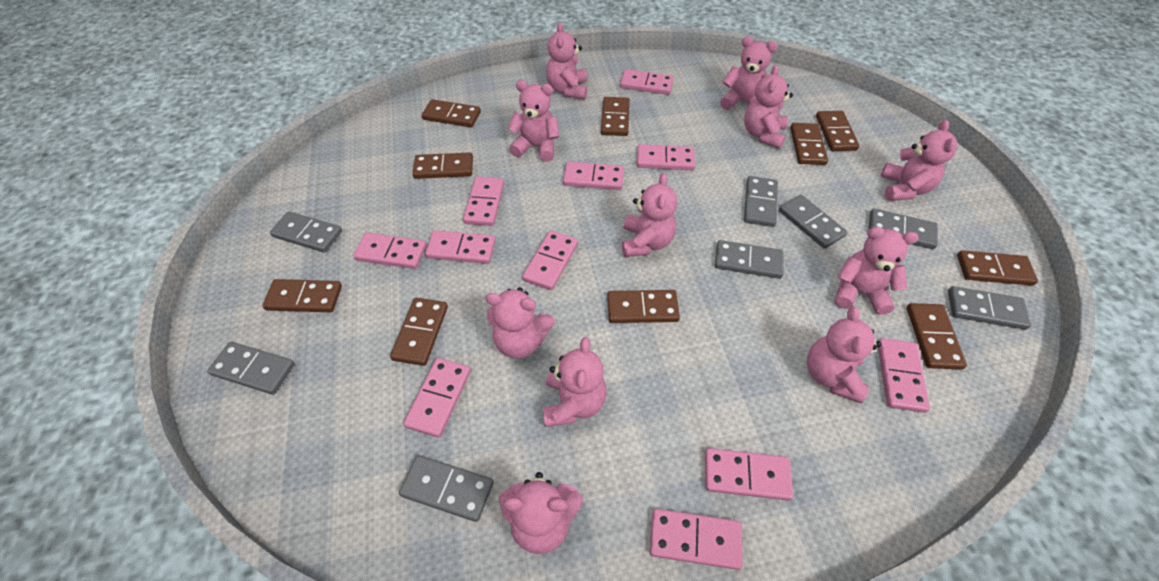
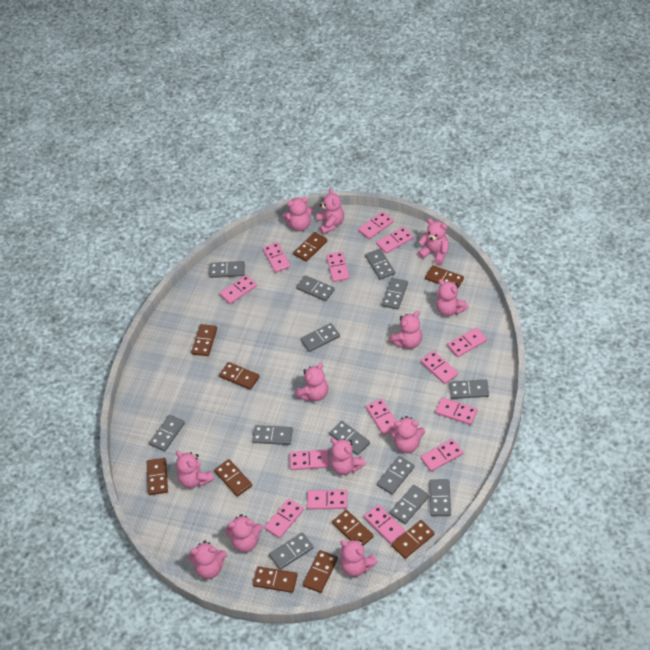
grey domino: 8 -> 13
pink domino: 11 -> 14
pink teddy bear: 11 -> 12

